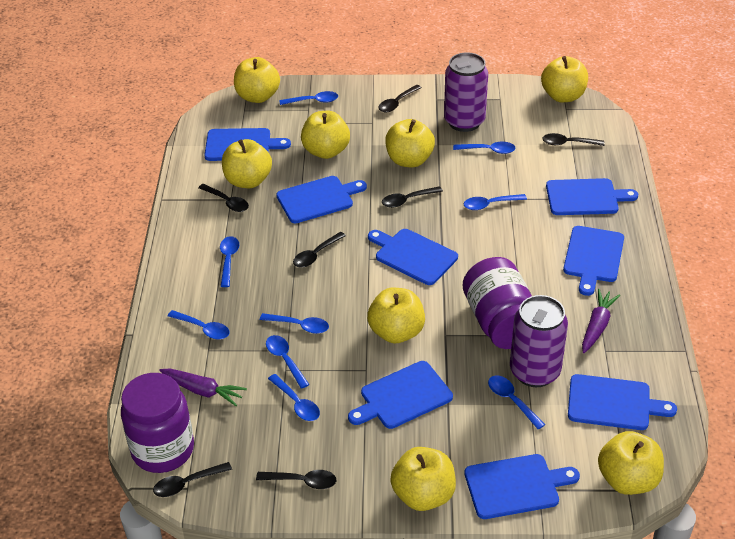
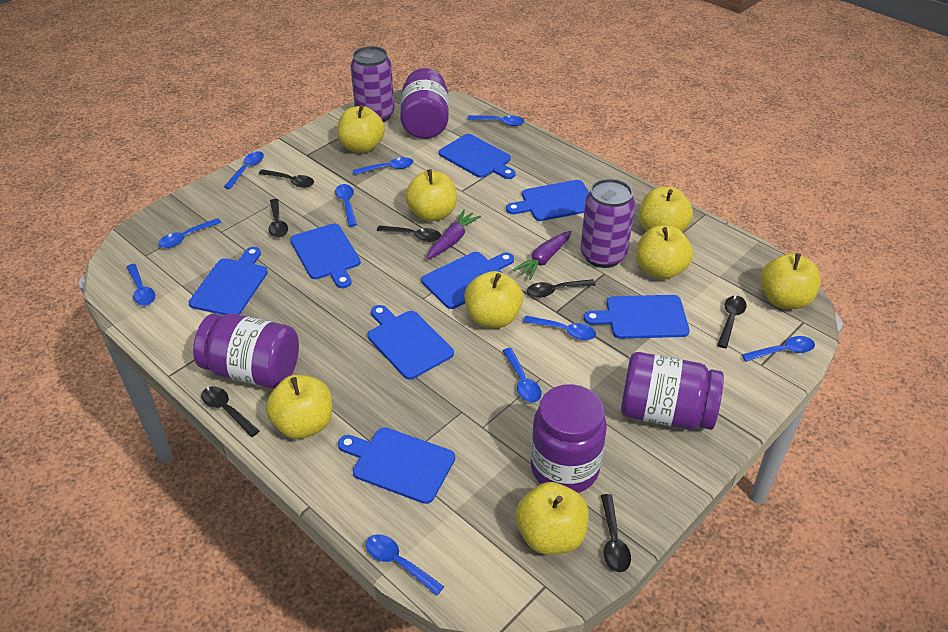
blue spoon: 9 -> 10
purple jar: 2 -> 4

